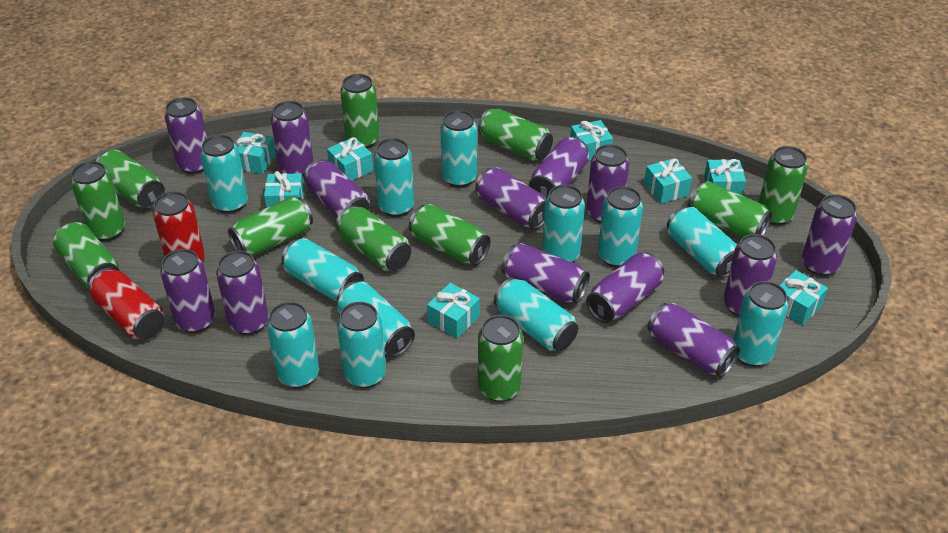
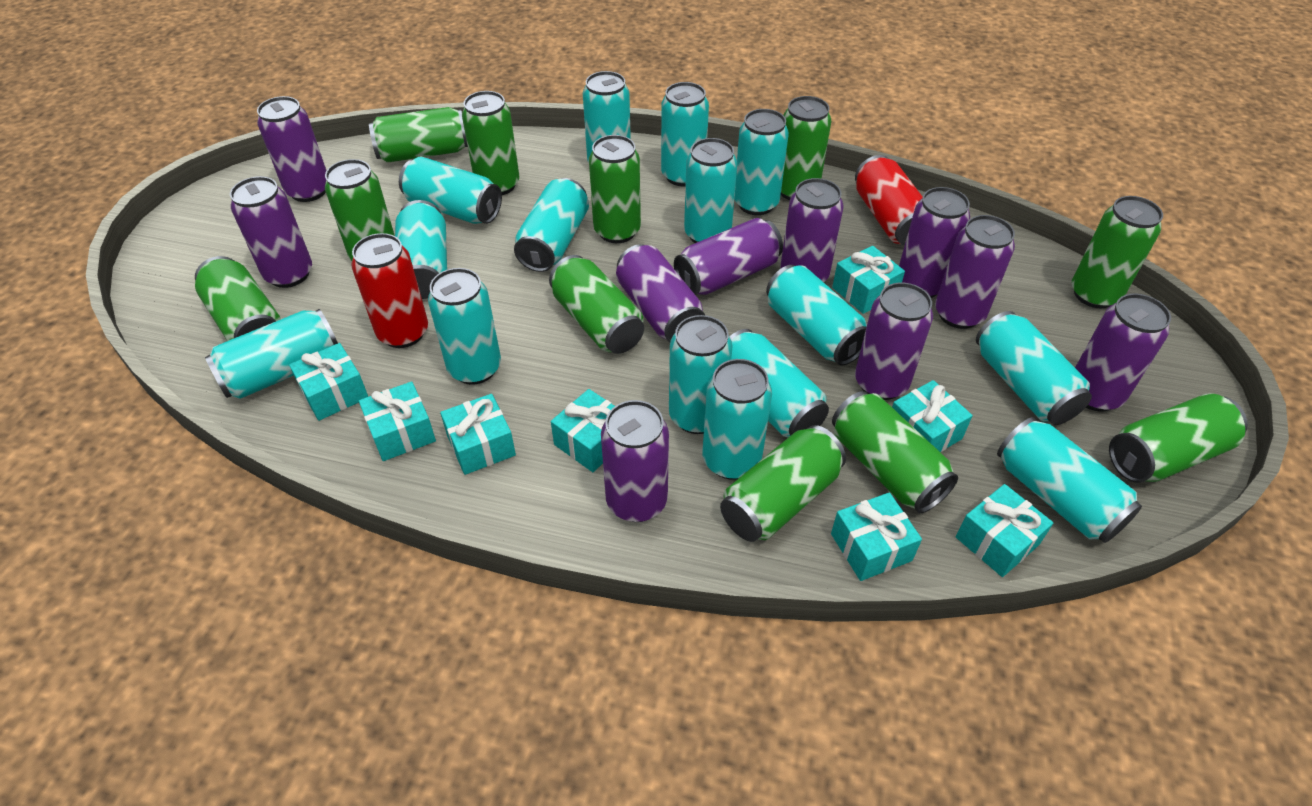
purple can: 13 -> 10
turquoise can: 12 -> 15

